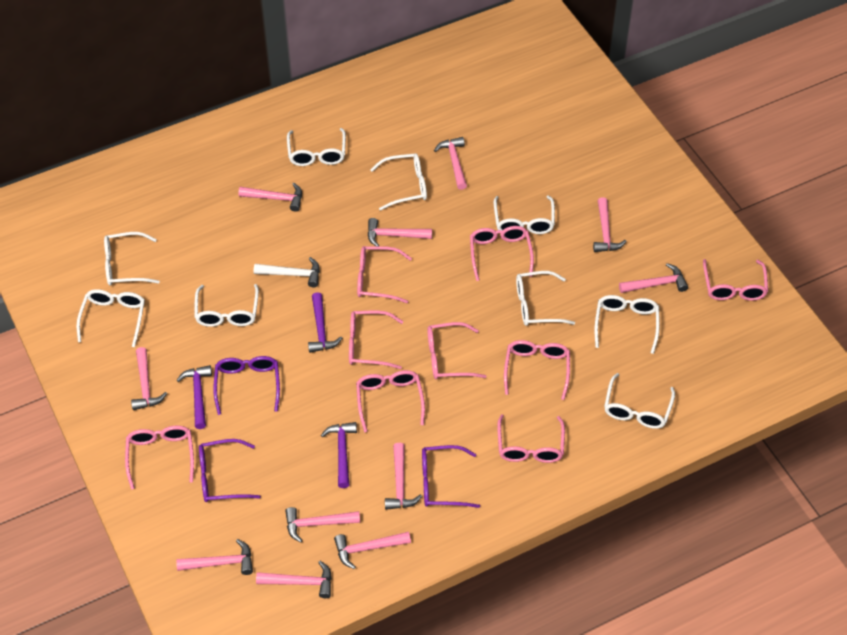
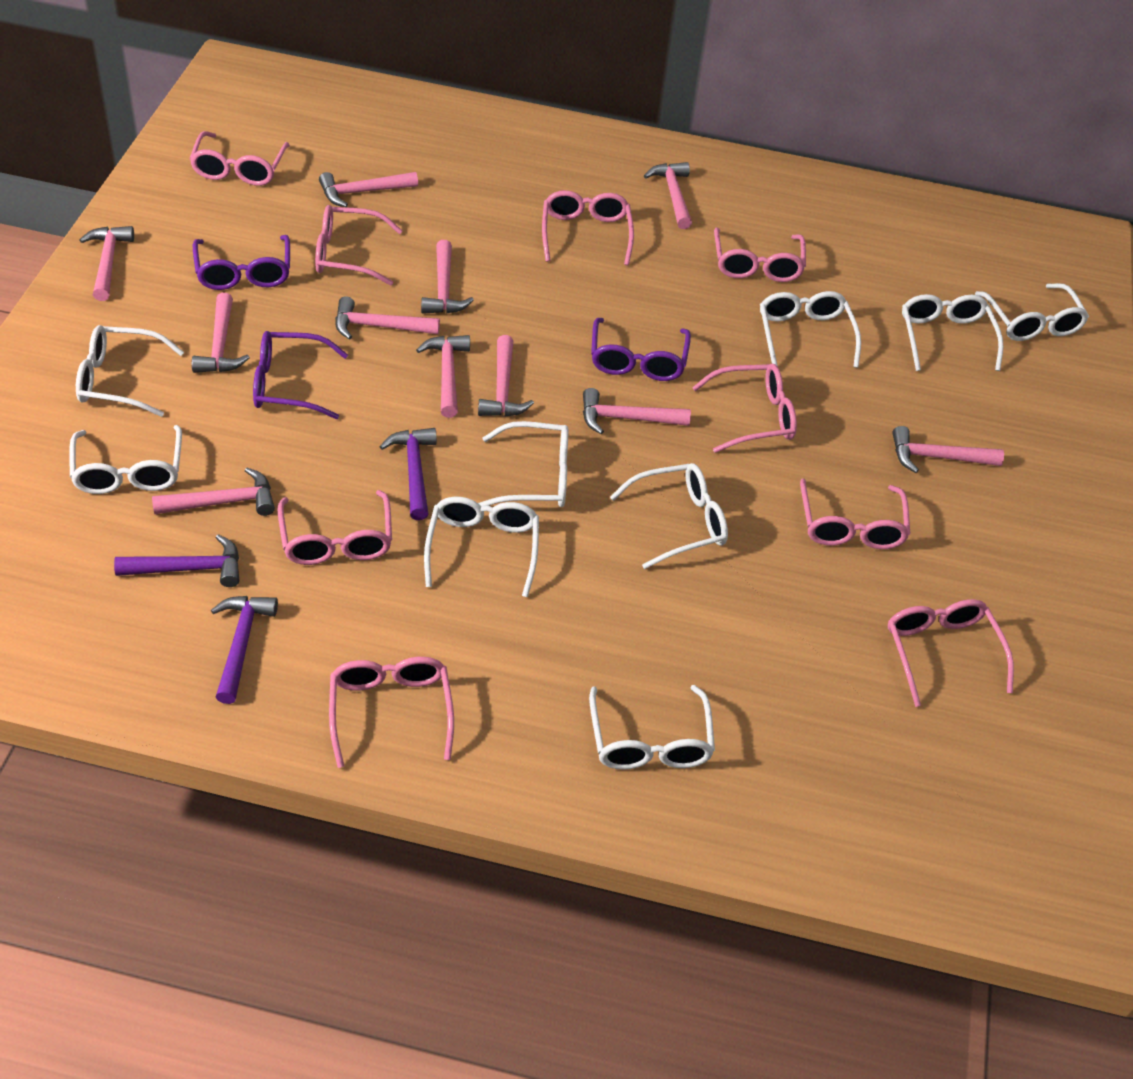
white hammer: 1 -> 0

